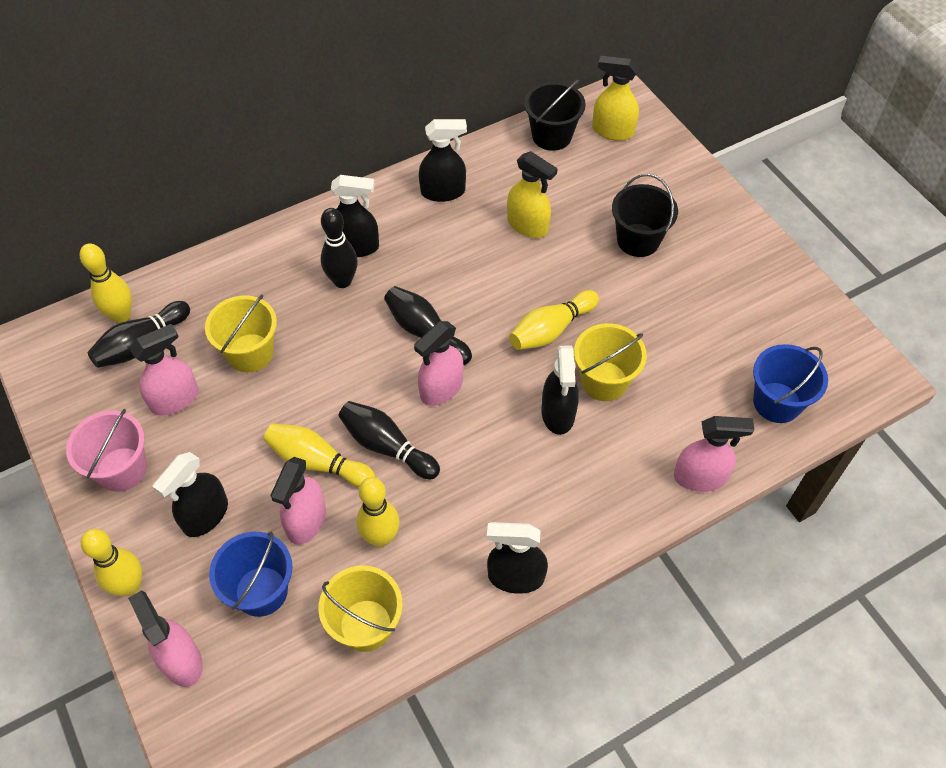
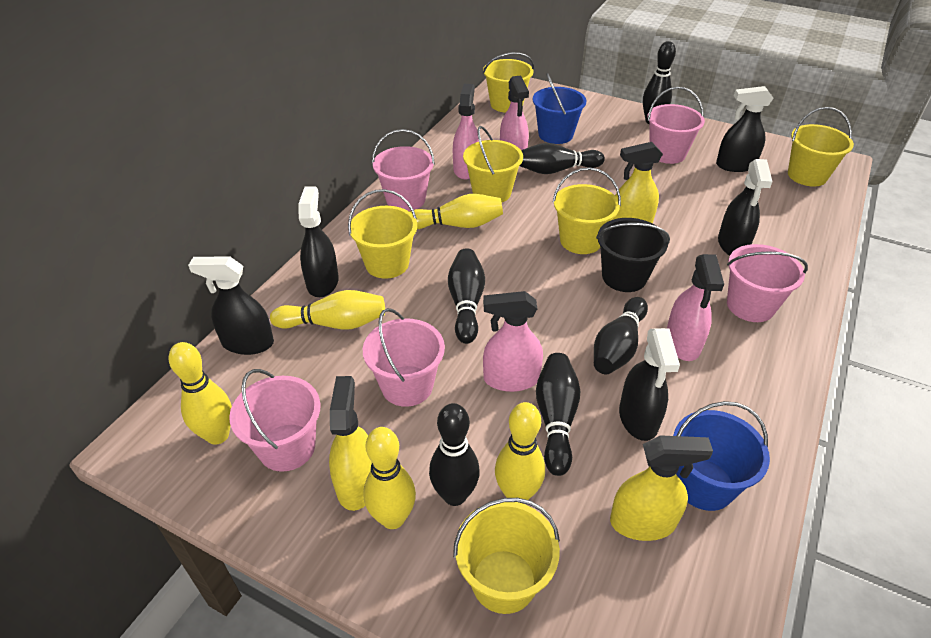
black bowling pin: 4 -> 6
black bucket: 2 -> 1
pink bucket: 1 -> 5
pink spray bottle: 5 -> 4
yellow bucket: 3 -> 6
yellow spray bottle: 2 -> 3

